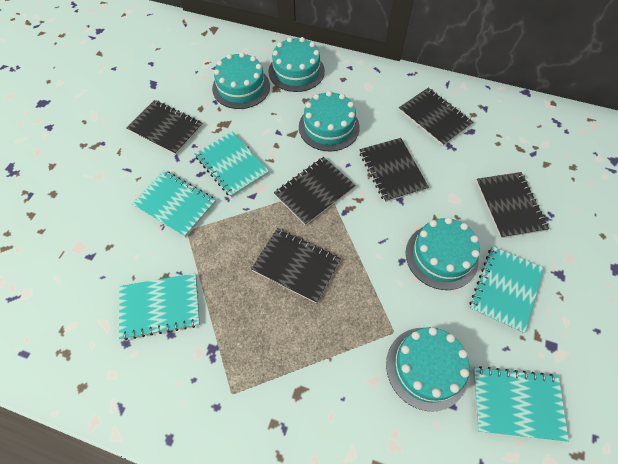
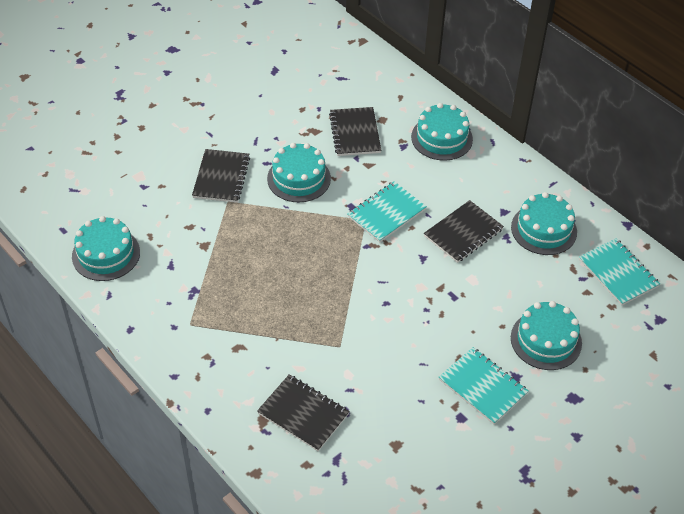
black notebook: 6 -> 4
turquoise notebook: 5 -> 3

